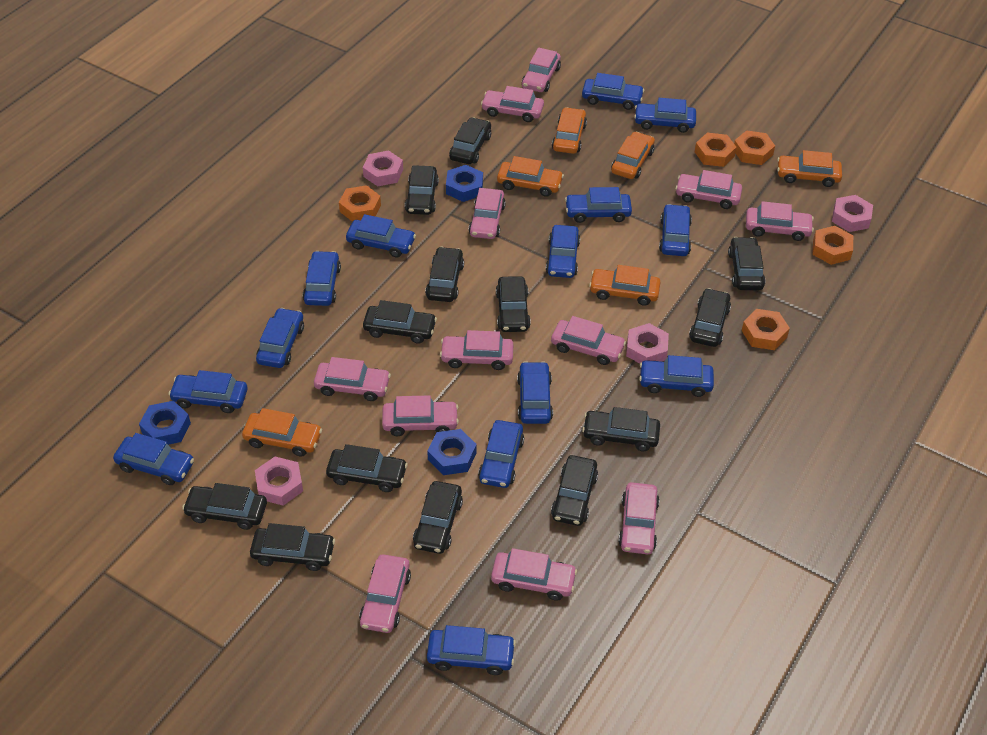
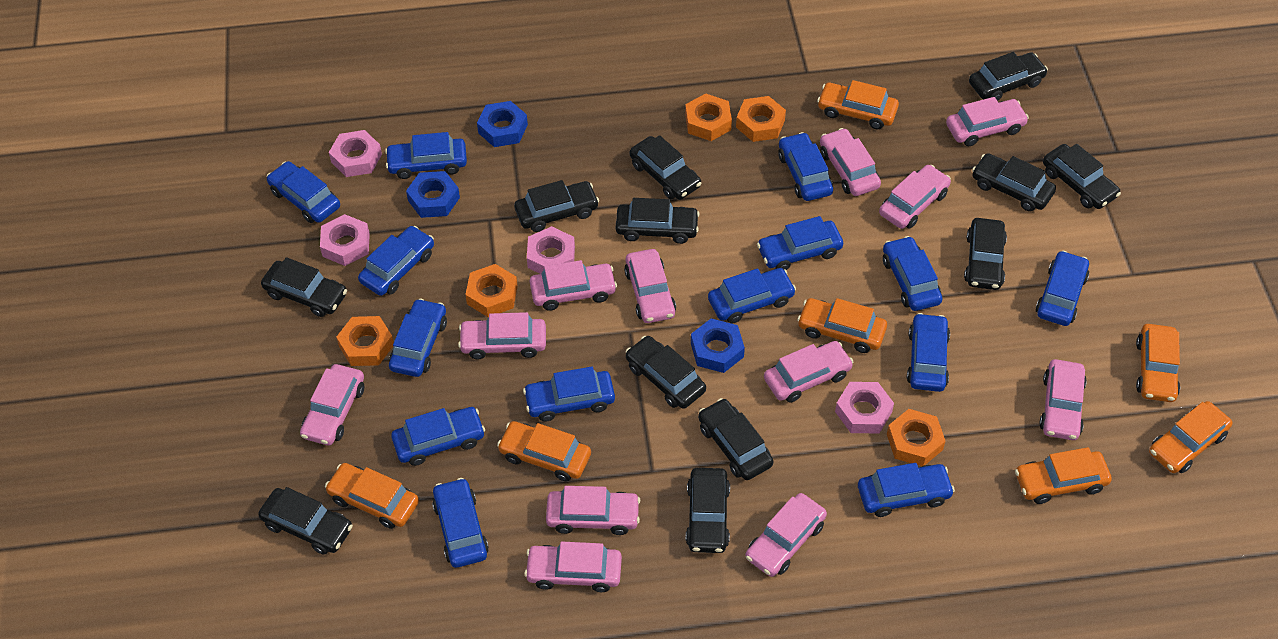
black car: 13 -> 12
orange car: 6 -> 7

